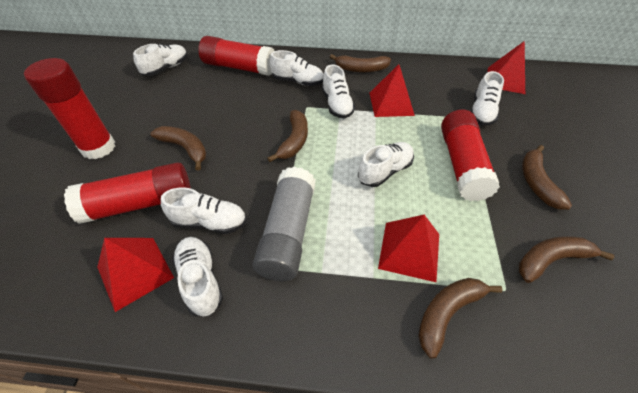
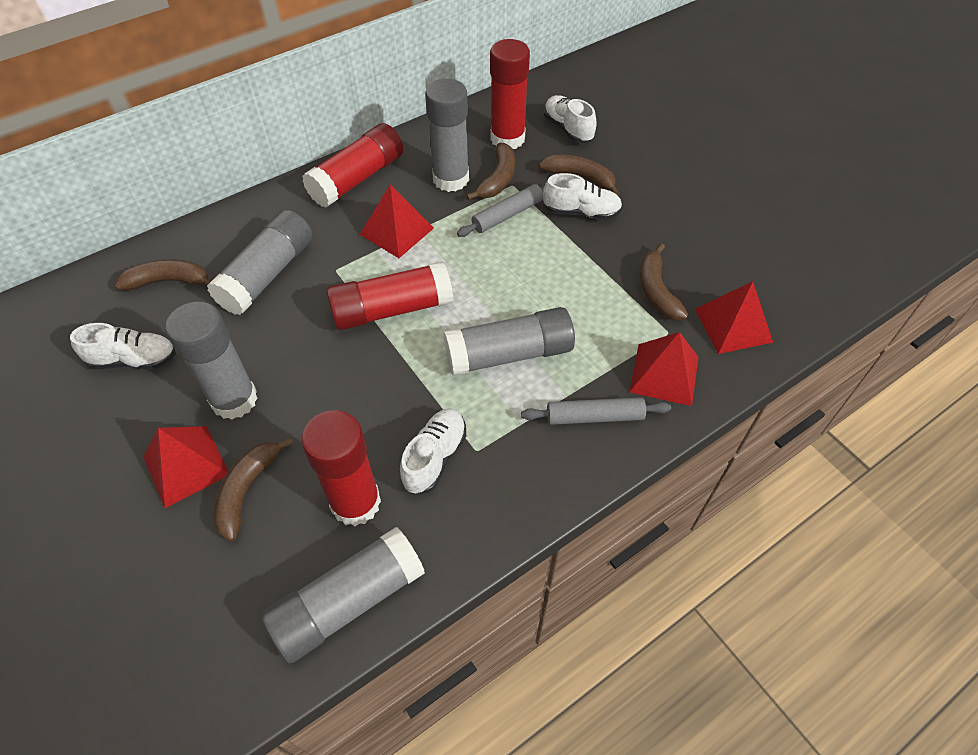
brown banana: 6 -> 5
grey glue stick: 1 -> 5
grey rolling pin: 0 -> 2
white shoe: 7 -> 4

